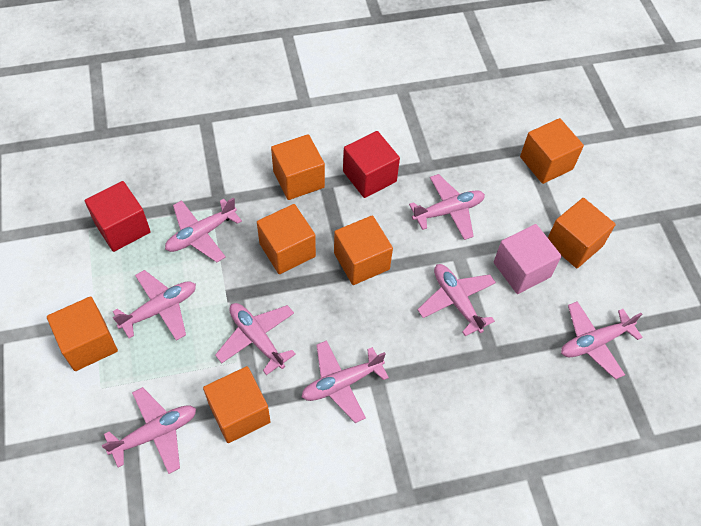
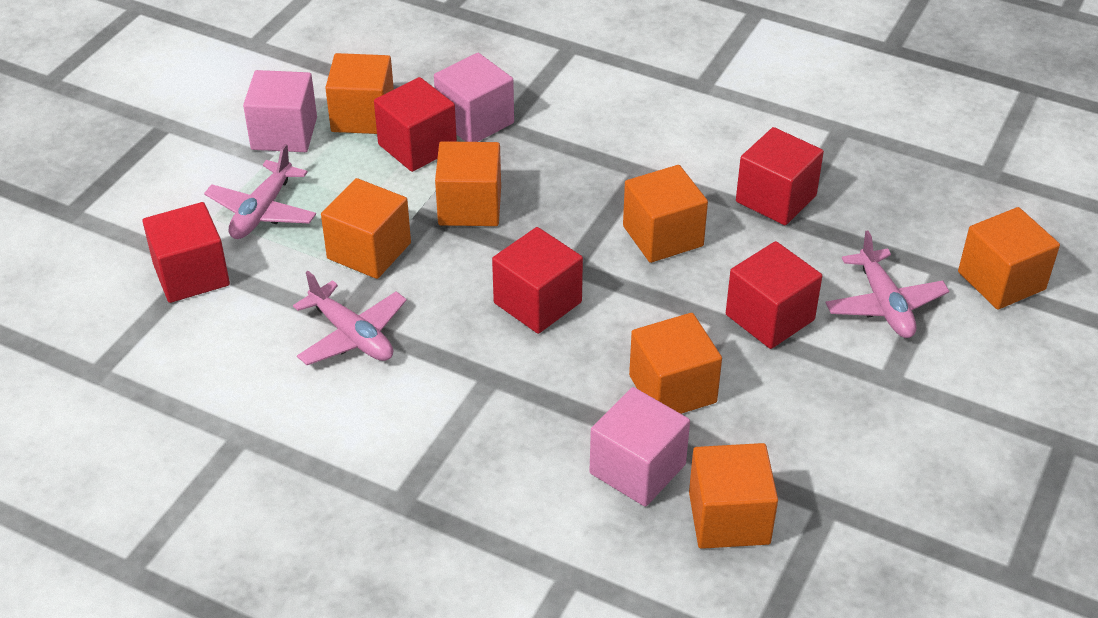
pink cube: 1 -> 3
pink plane: 8 -> 3
red cube: 2 -> 5

